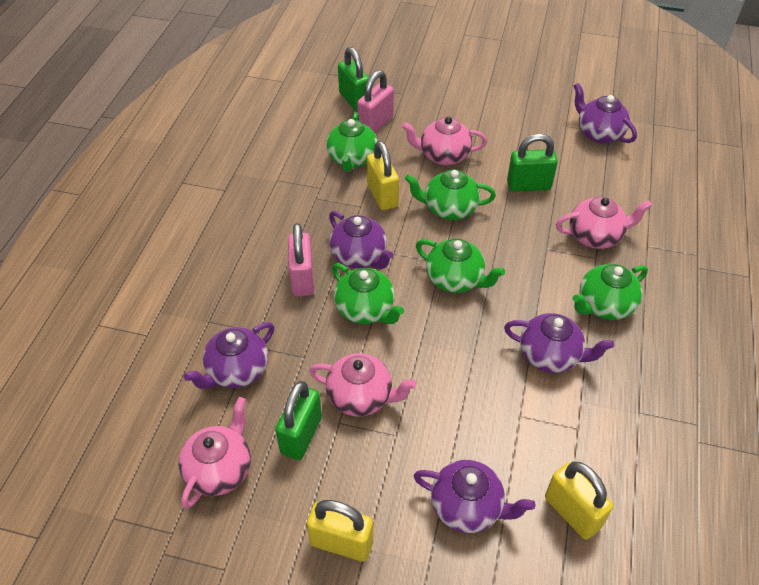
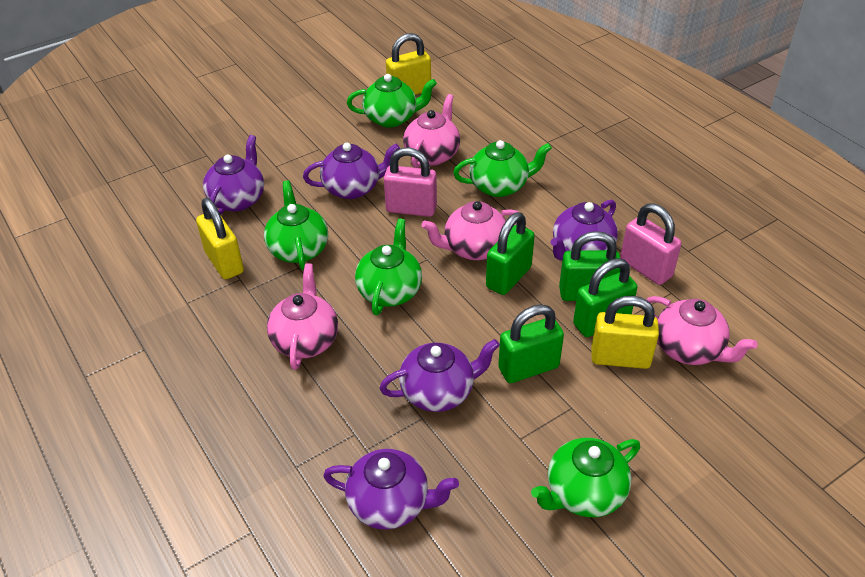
green padlock: 3 -> 4

